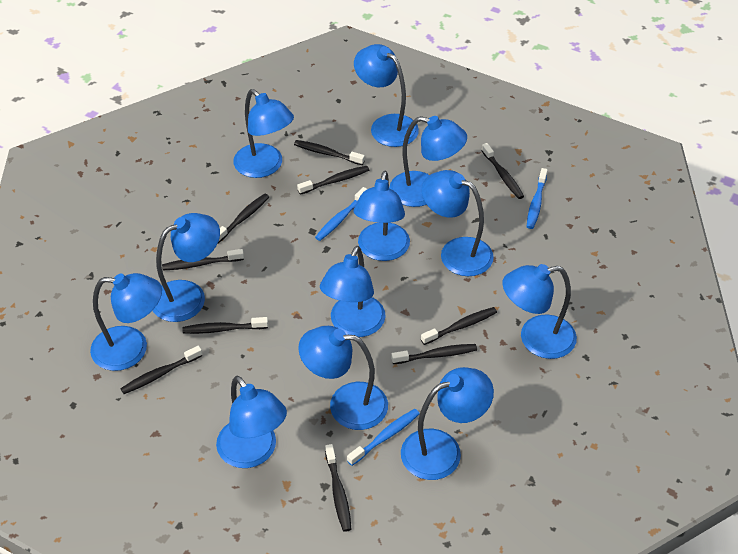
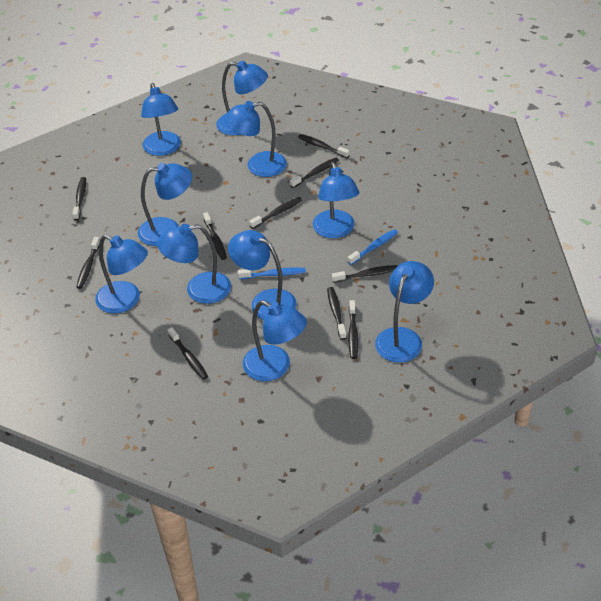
blue lamp: 12 -> 10
blue toothbrush: 3 -> 2

